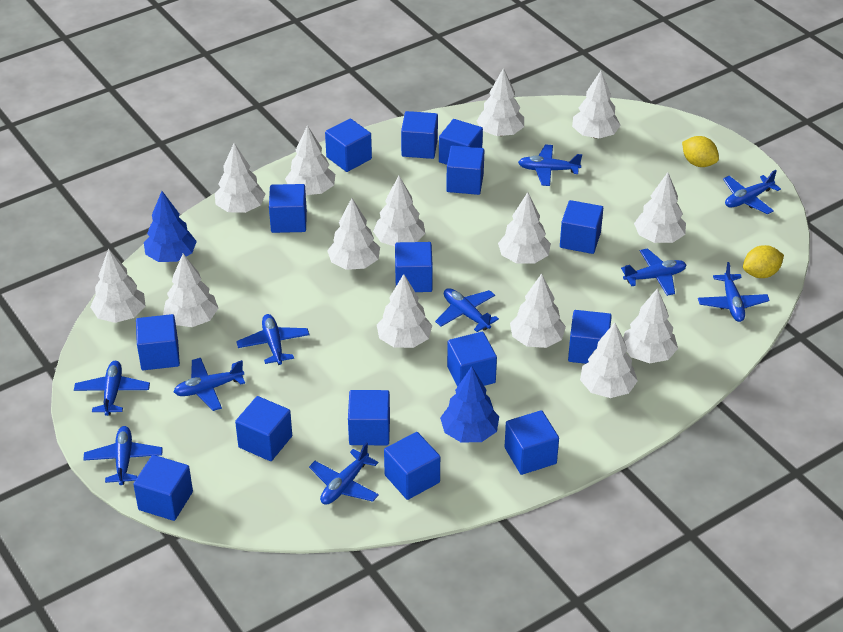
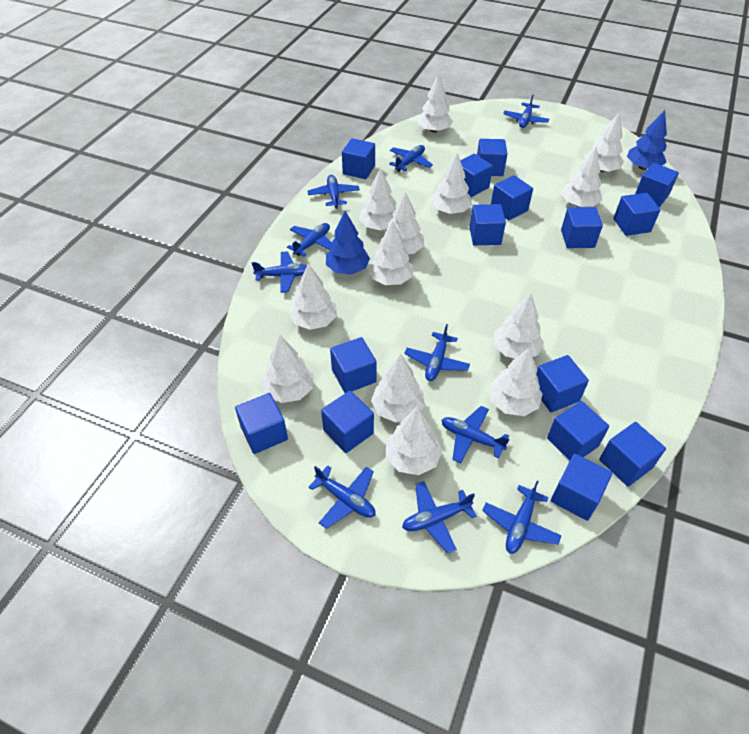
white tree: 14 -> 13
yellow lemon: 2 -> 0

